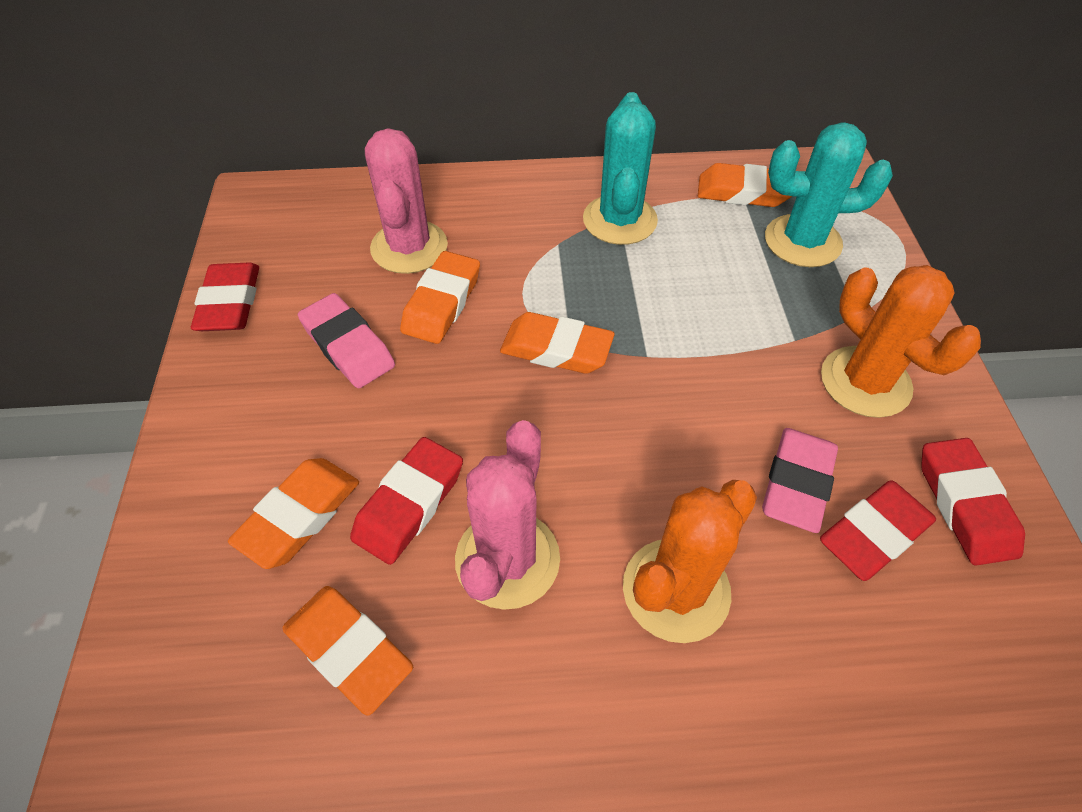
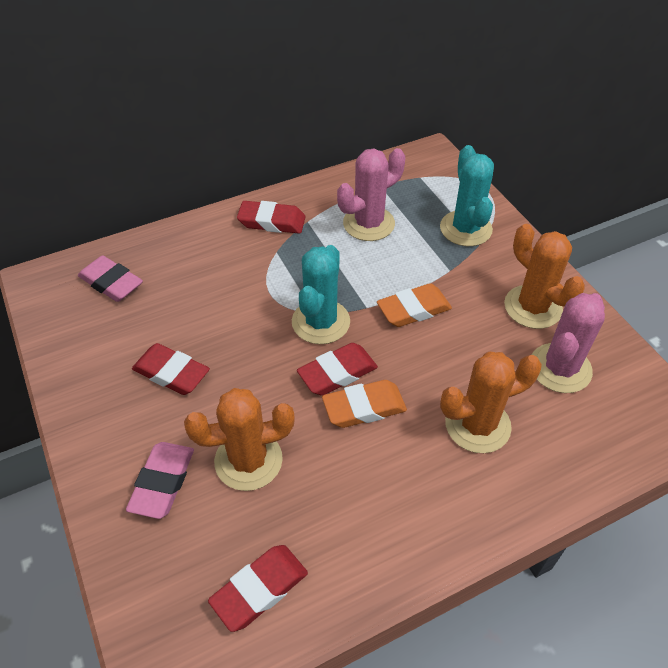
orange cactus: 2 -> 3
orange eraser: 5 -> 2

